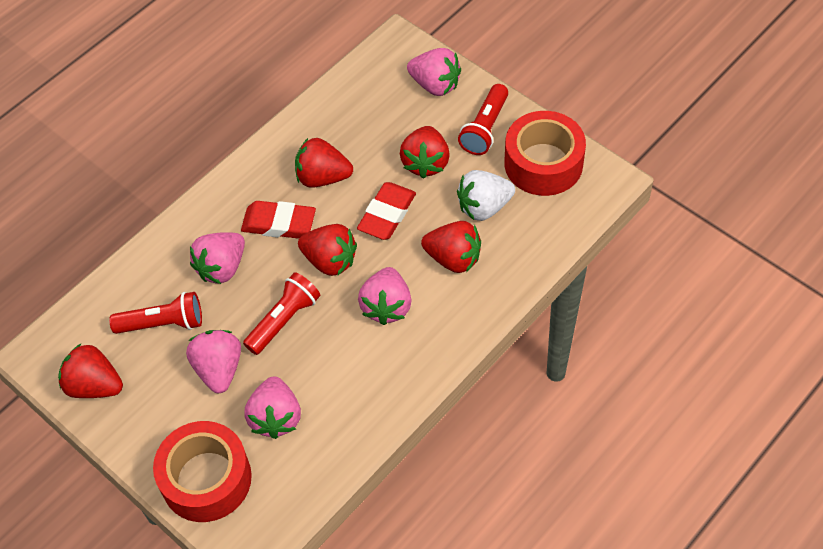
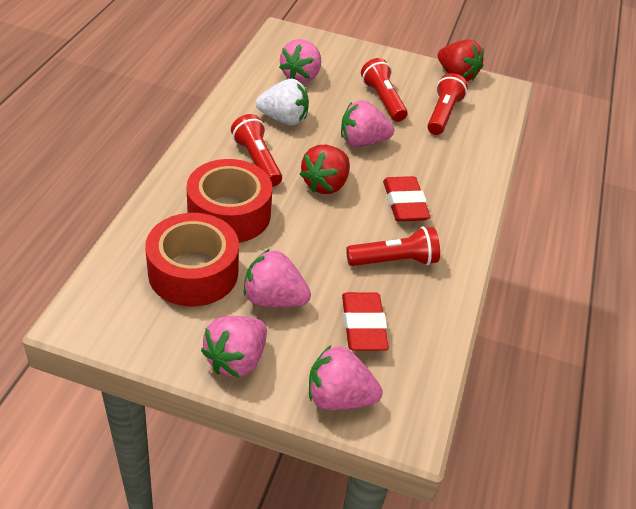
red flashlight: 3 -> 4
red strawberry: 5 -> 2

